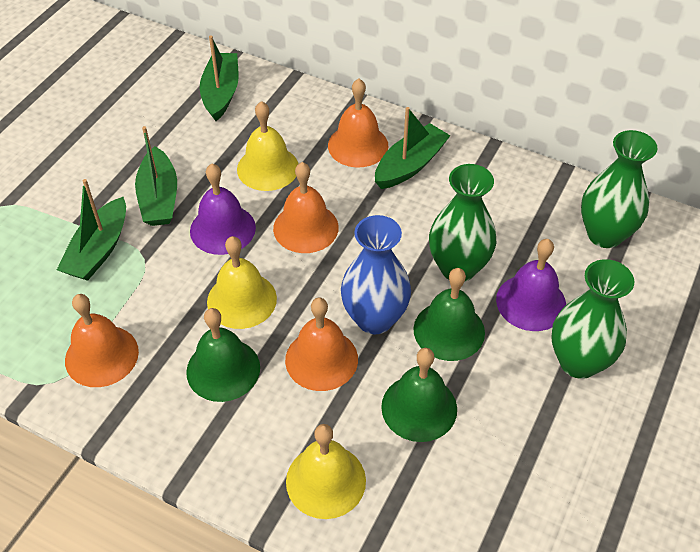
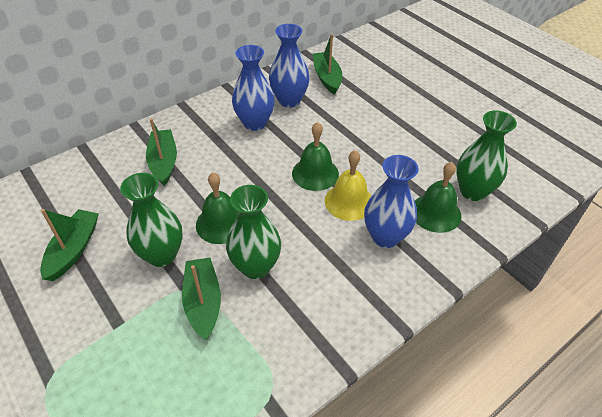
blue vase: 1 -> 3
orange bell: 4 -> 0
purple bell: 2 -> 0
yellow bell: 3 -> 1

